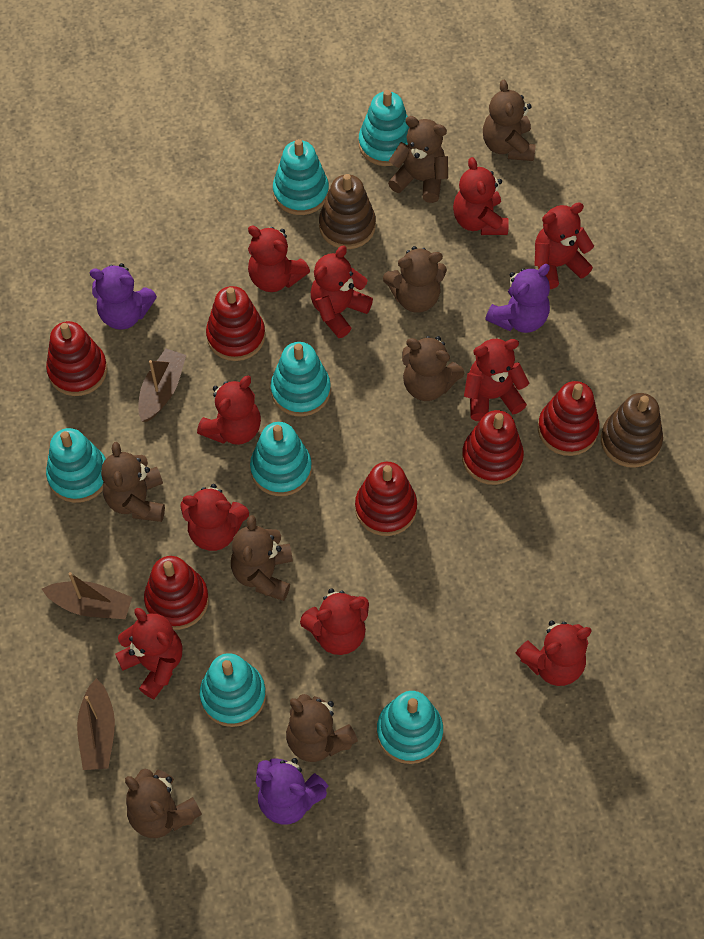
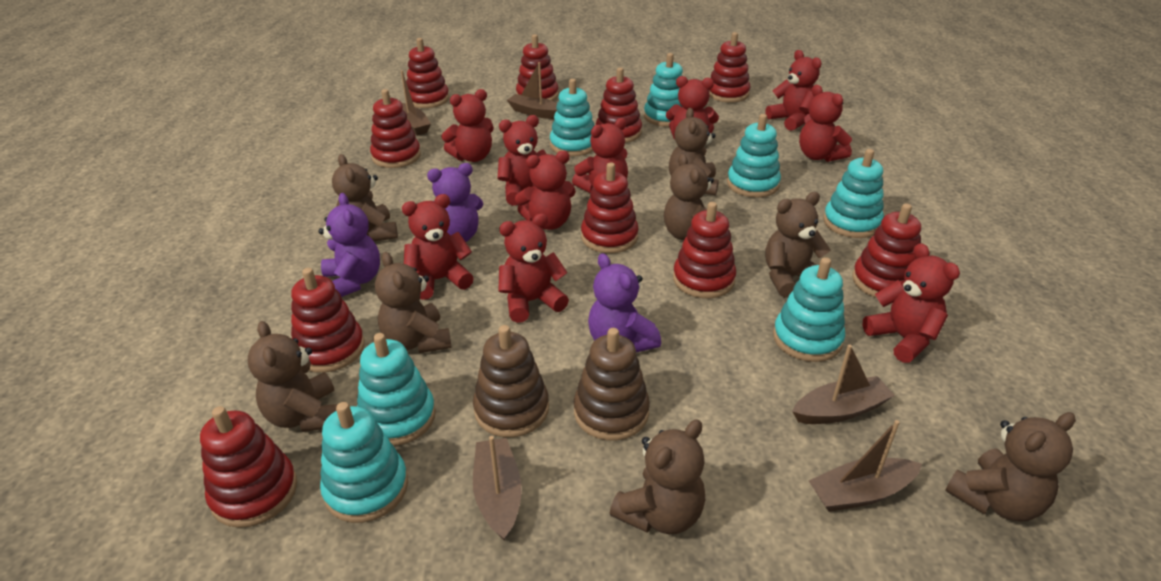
brown boat: 3 -> 5
red stacking toy: 6 -> 10

